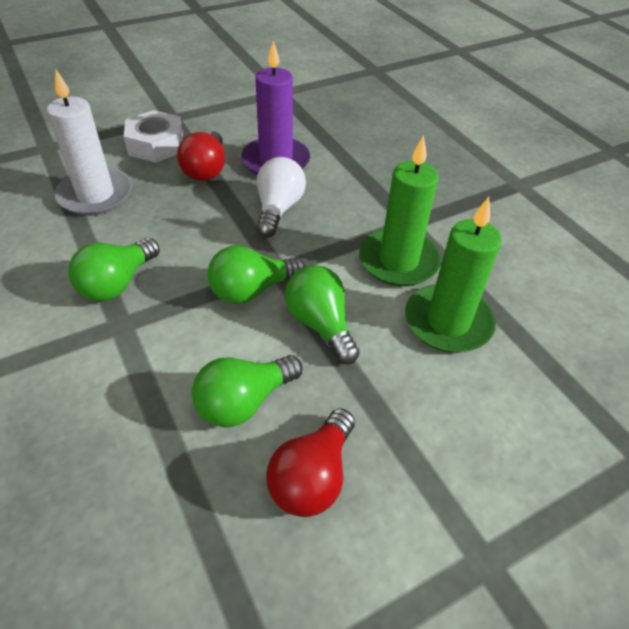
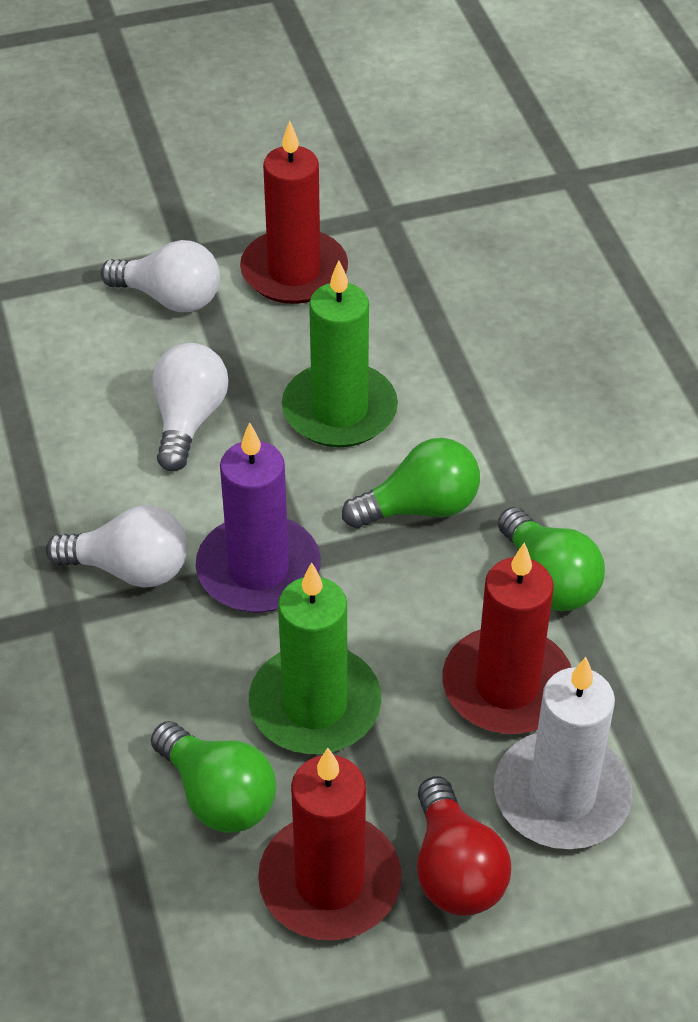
green light bulb: 4 -> 3
red candle: 0 -> 3
red light bulb: 2 -> 1
white light bulb: 1 -> 3
white nut: 1 -> 0

